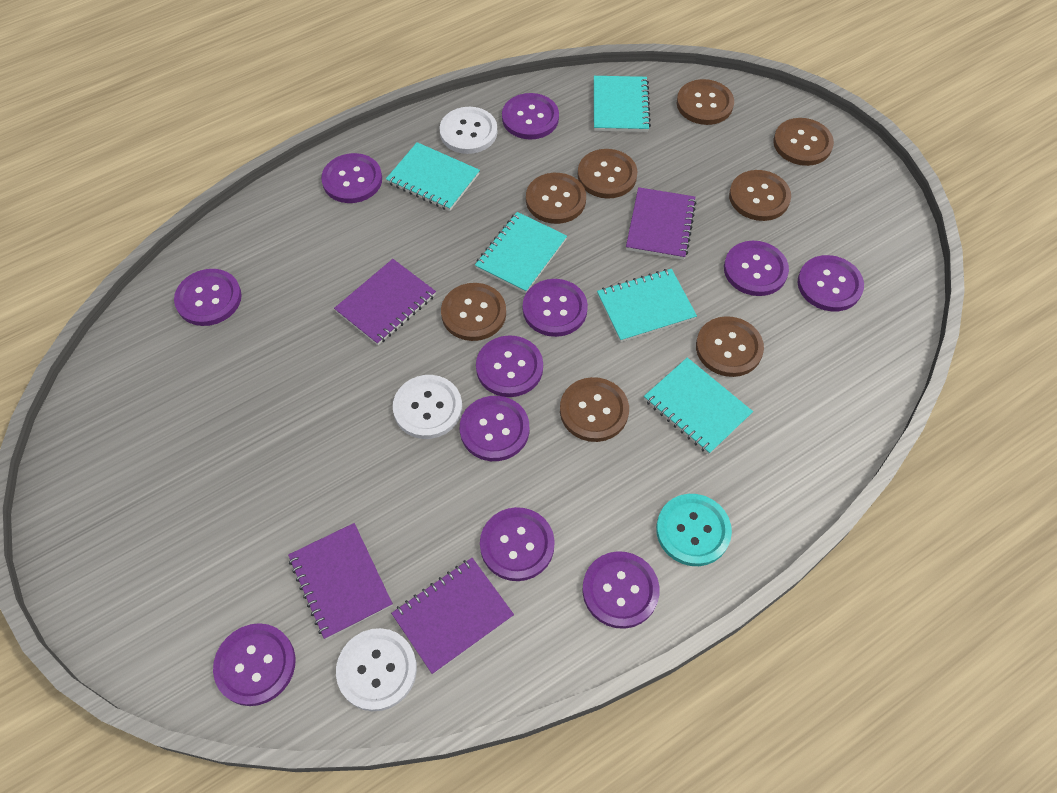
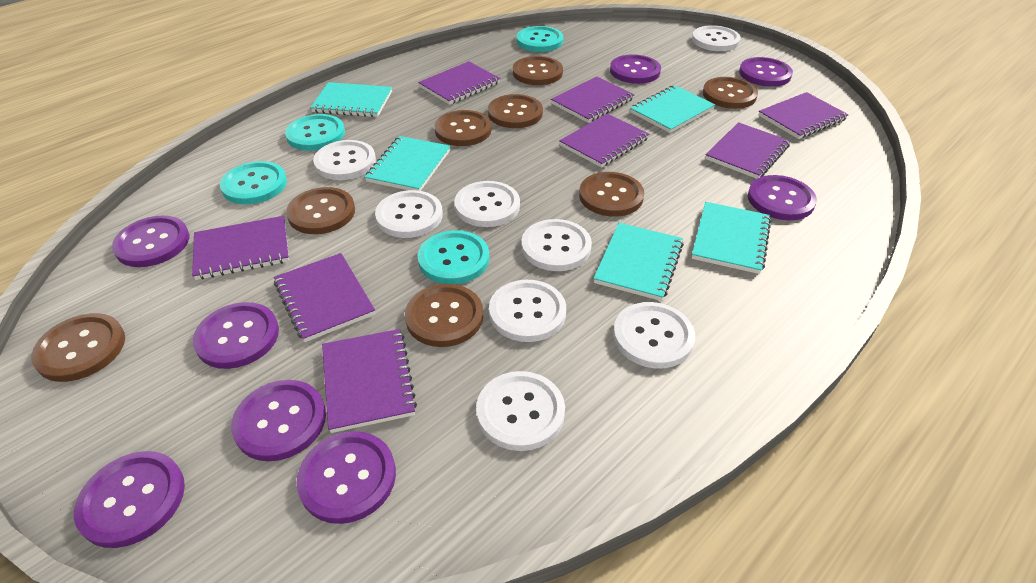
purple button: 11 -> 8
purple notebook: 4 -> 8
turquoise button: 1 -> 4
white button: 3 -> 8

